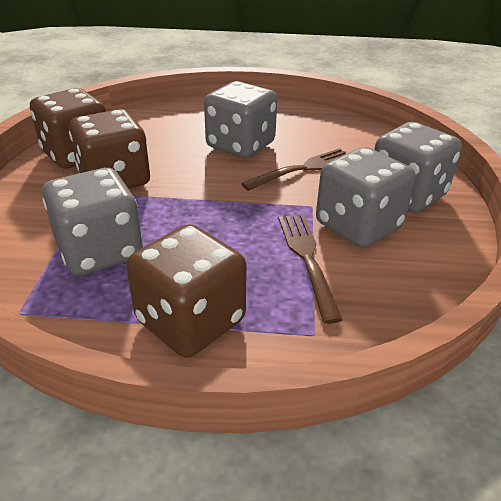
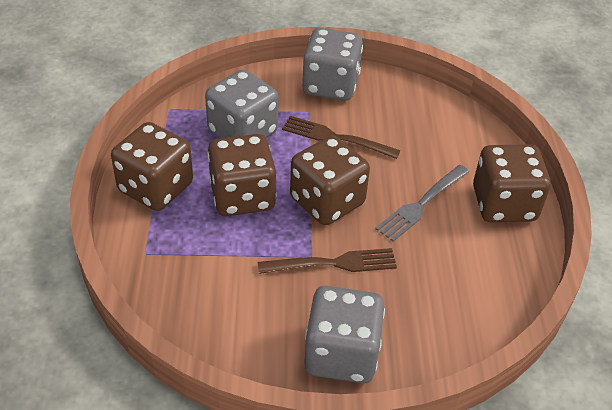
brown dice: 3 -> 4
grey dice: 4 -> 3
grey fork: 0 -> 1

